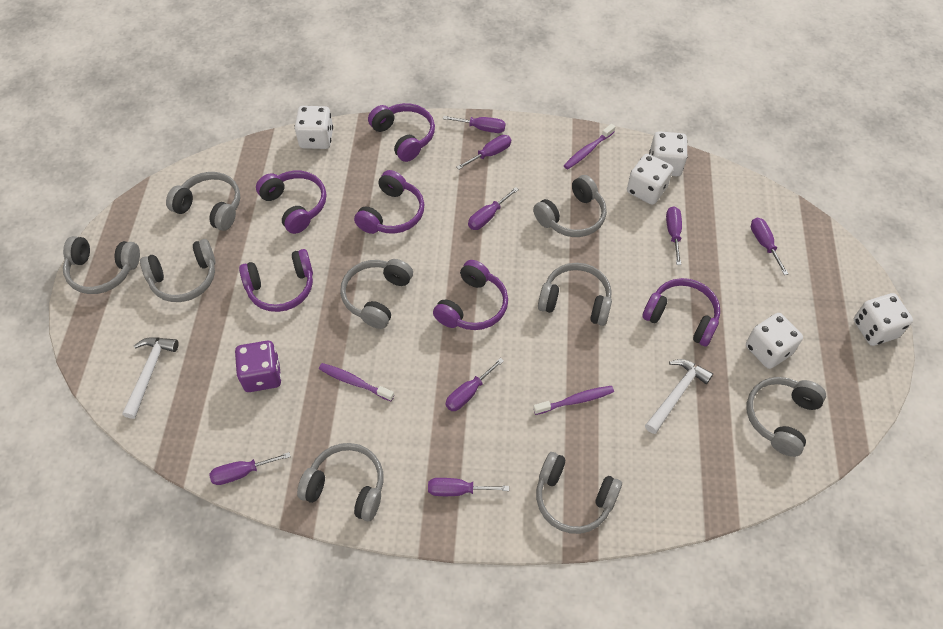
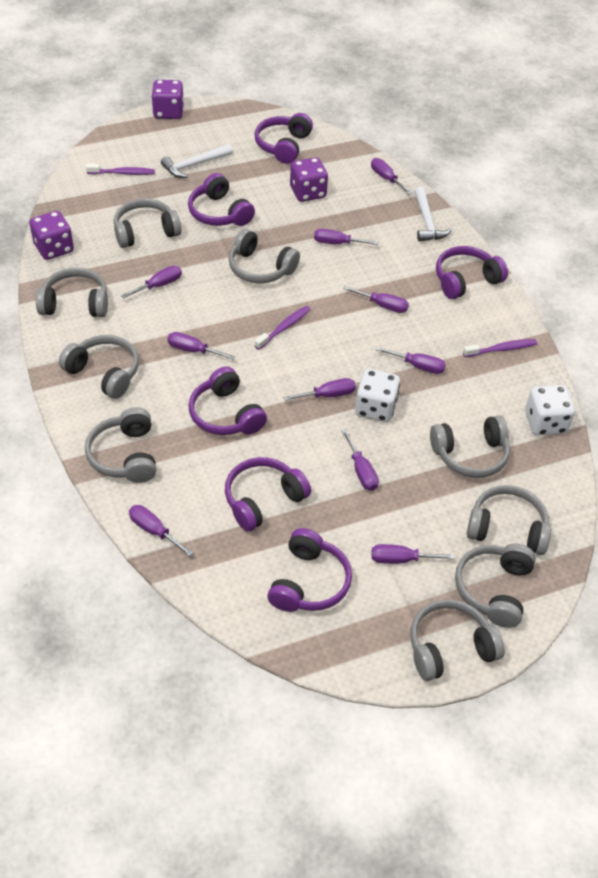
purple dice: 1 -> 3
purple screwdriver: 8 -> 10
white dice: 5 -> 2

